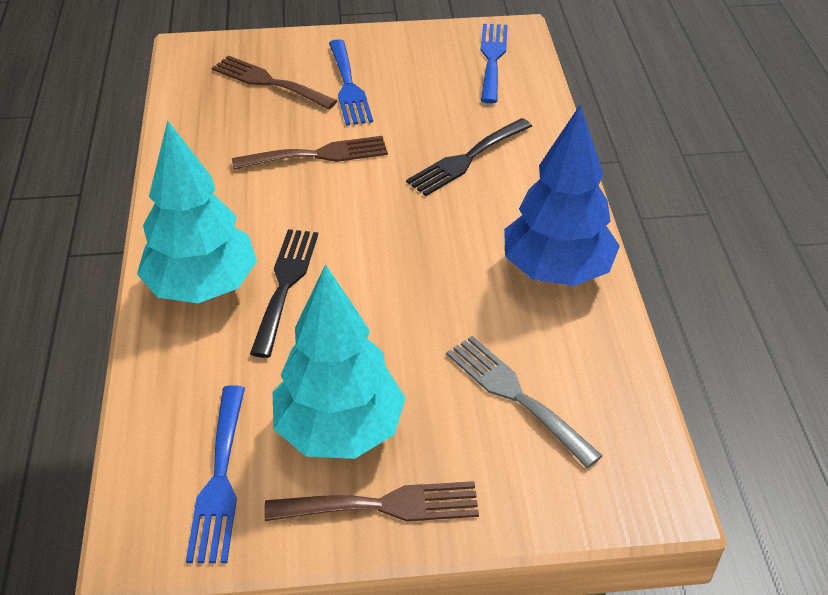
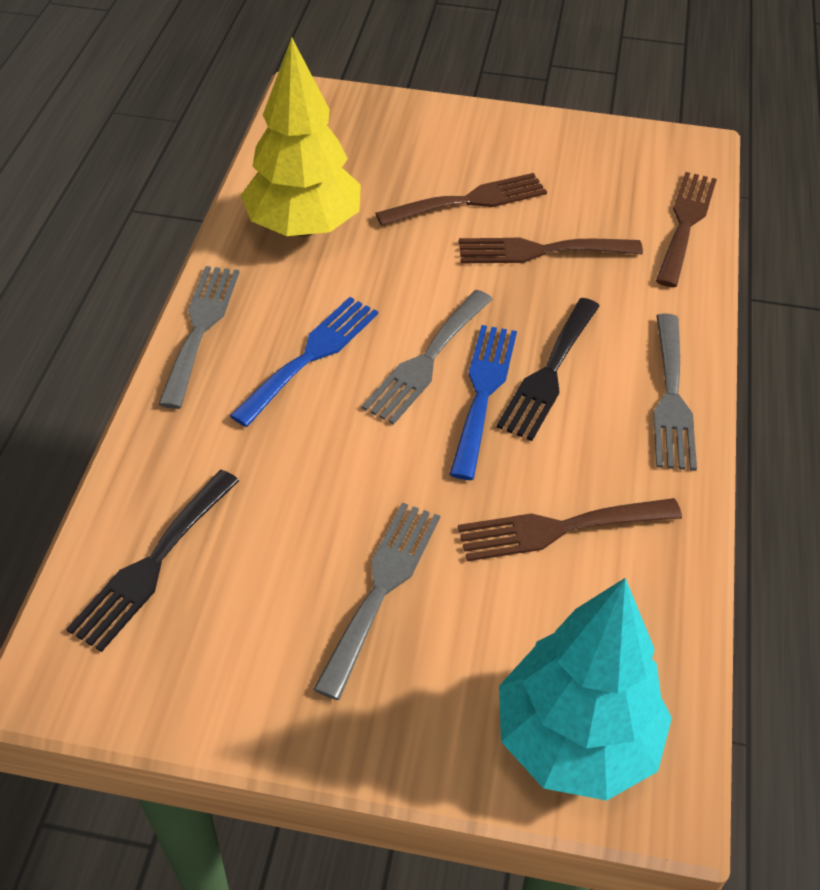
blue fork: 3 -> 2
blue tree: 1 -> 0
brown fork: 3 -> 4
grey fork: 1 -> 4
turquoise tree: 2 -> 1
yellow tree: 0 -> 1

